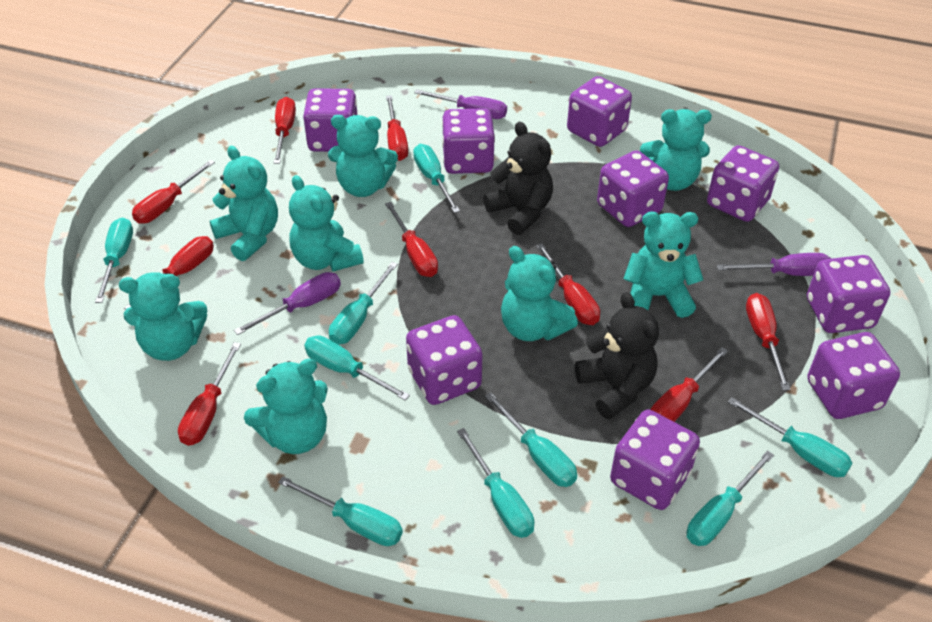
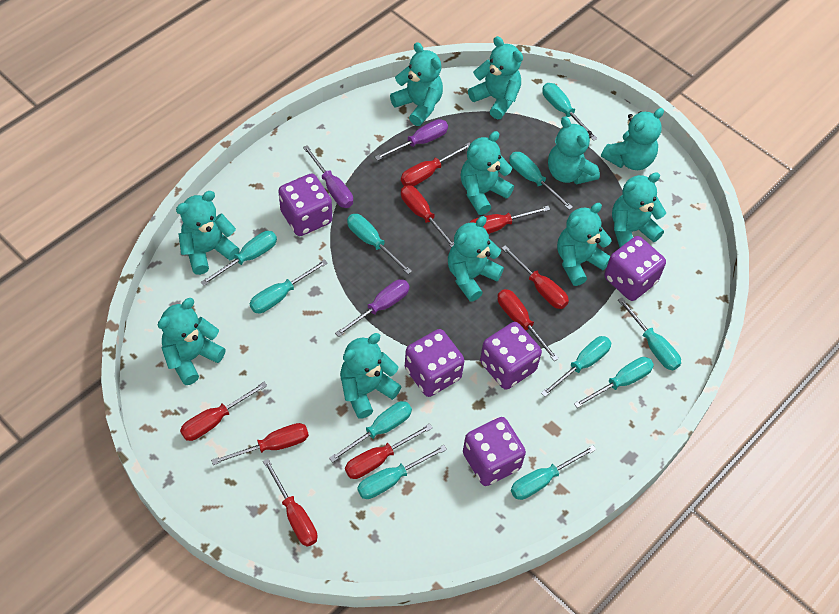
black teddy bear: 2 -> 0
purple dice: 9 -> 5
turquoise screwdriver: 9 -> 11
turquoise teddy bear: 8 -> 11

